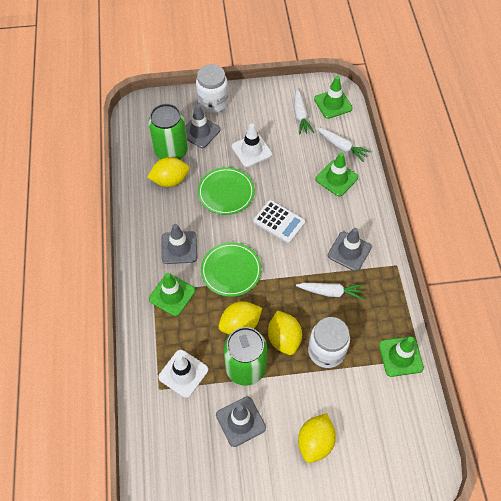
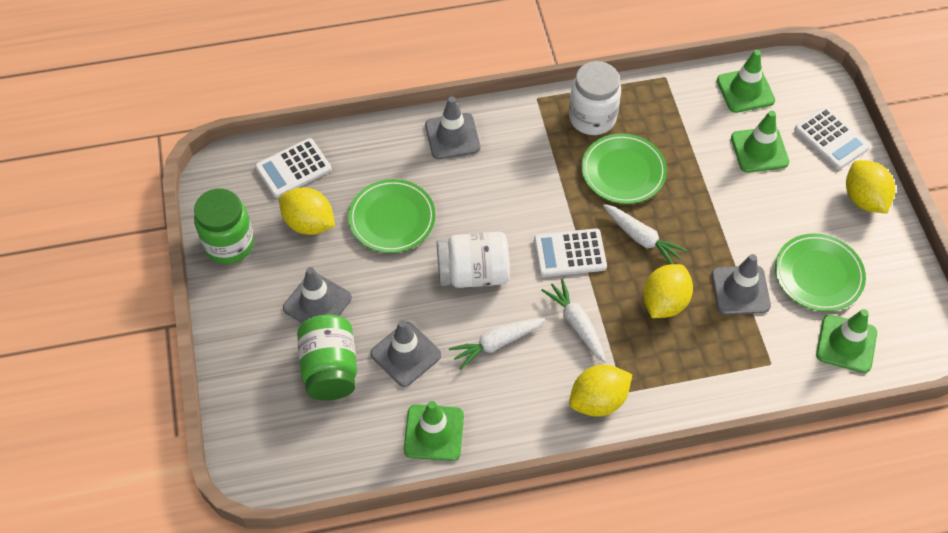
green can: 2 -> 0
green jar: 0 -> 2
green plate: 2 -> 3
white calculator: 1 -> 3
white traffic cone: 2 -> 0

